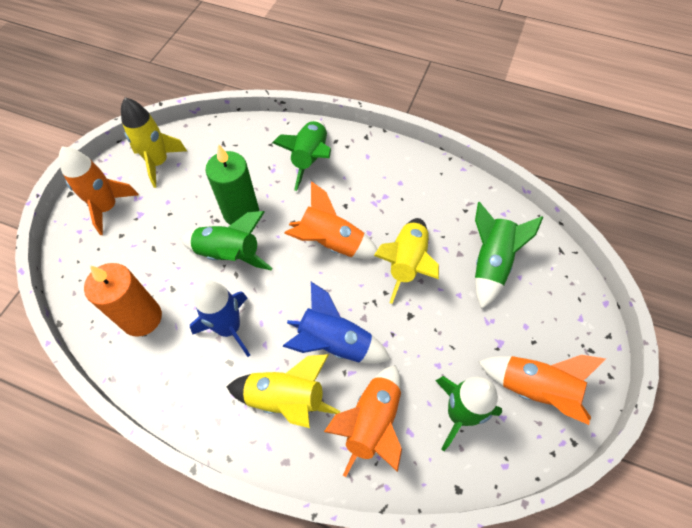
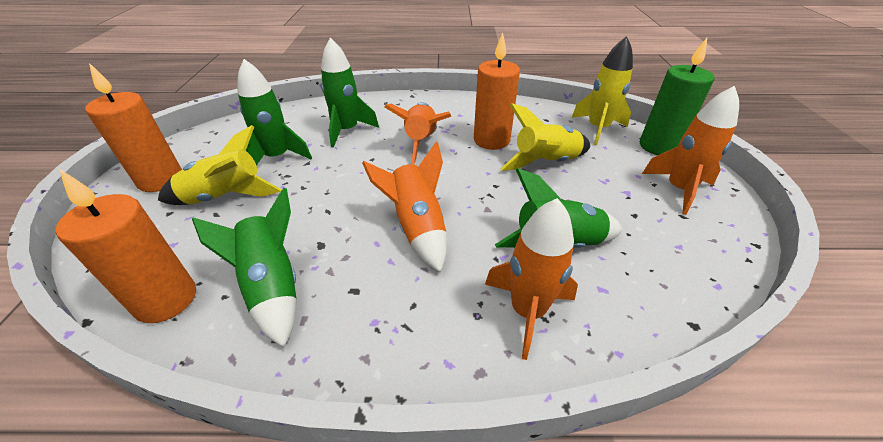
blue rocket: 2 -> 0
orange candle: 1 -> 3

